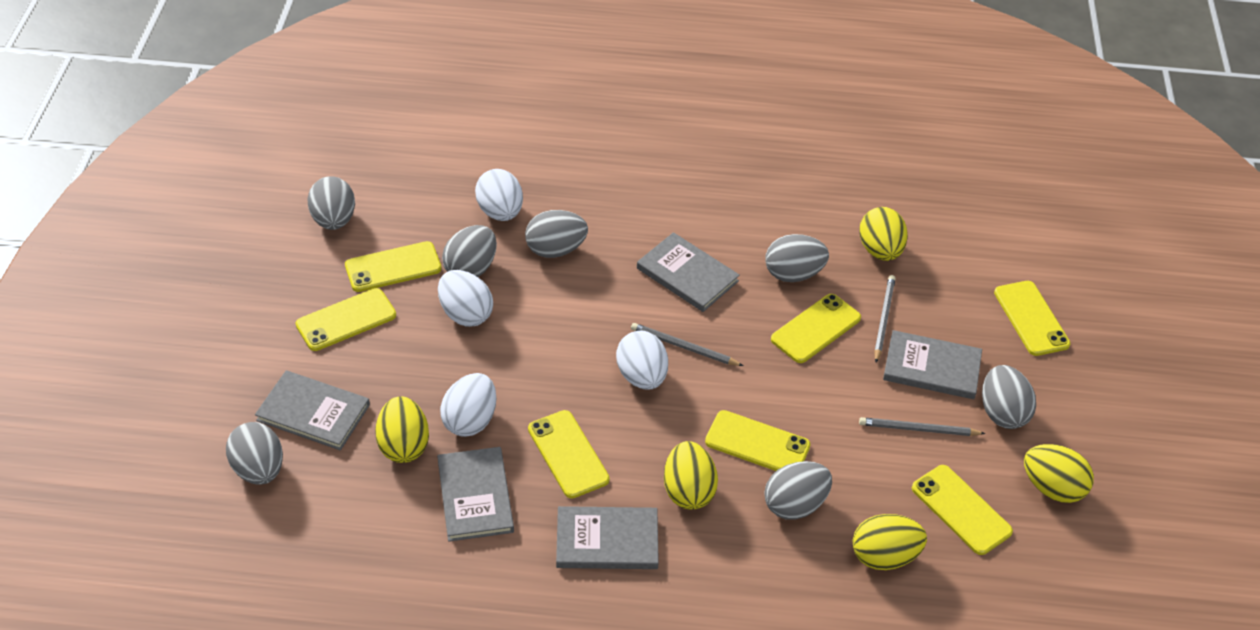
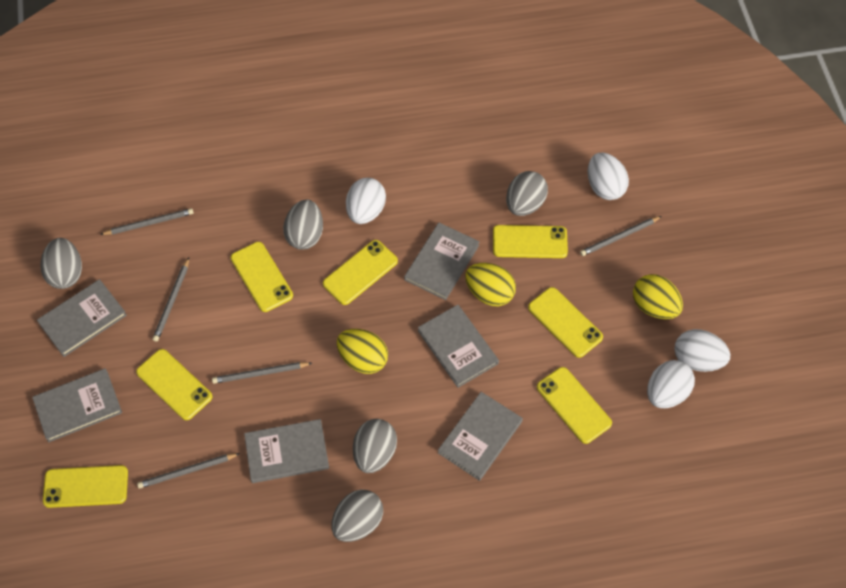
grey book: 5 -> 6
grey egg: 7 -> 5
grey pencil: 3 -> 5
yellow egg: 5 -> 3

